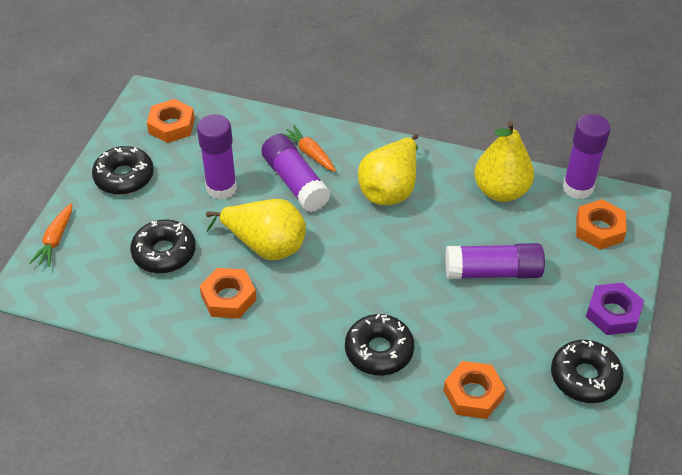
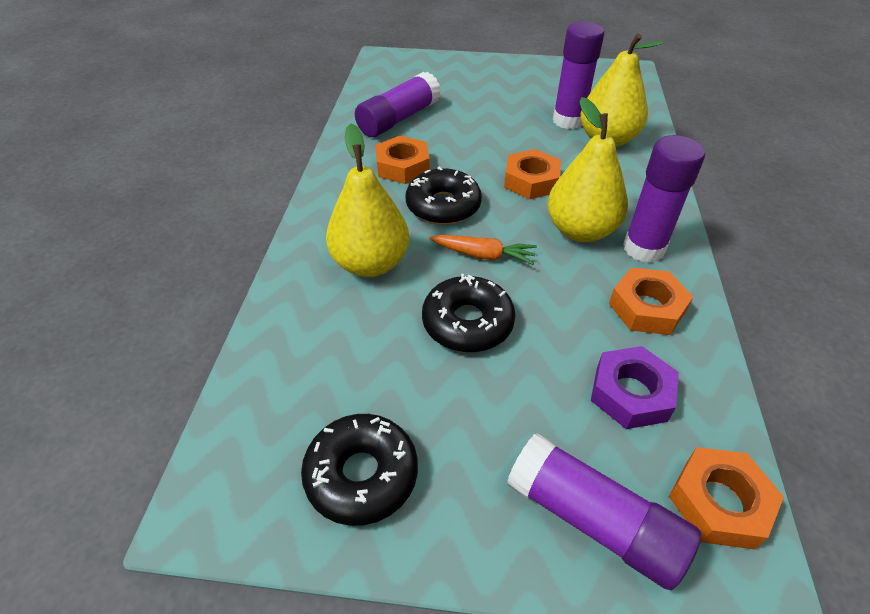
black donut: 4 -> 3
orange carrot: 2 -> 1

